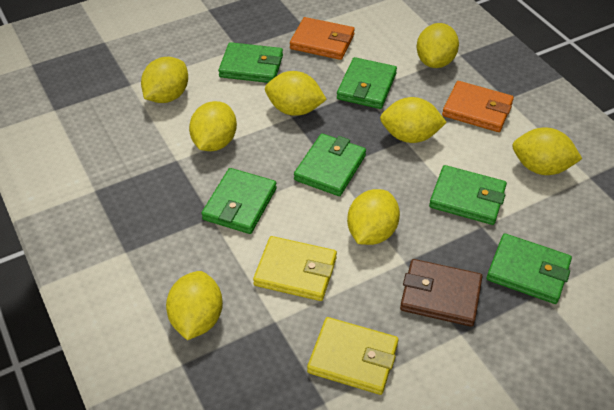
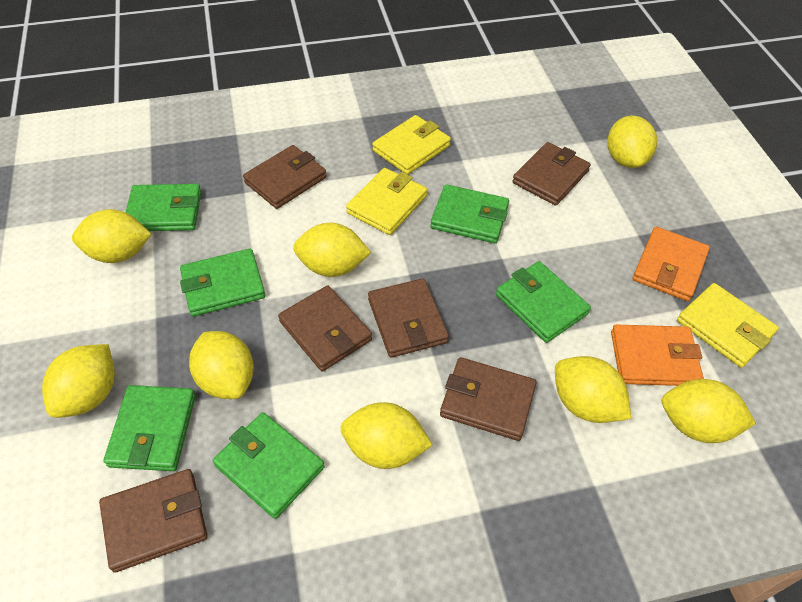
brown wallet: 1 -> 6
yellow wallet: 2 -> 3

